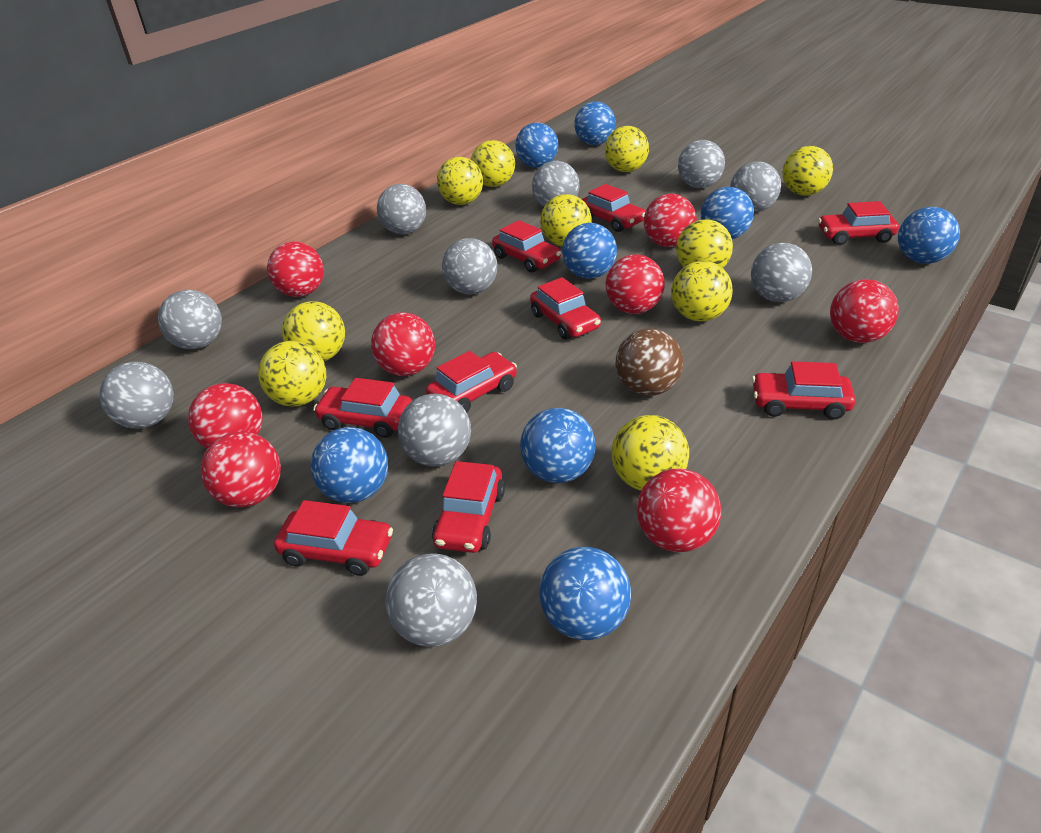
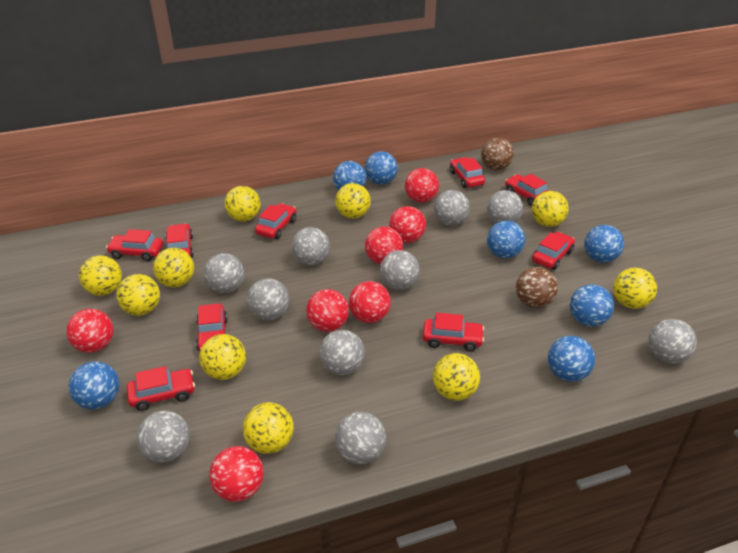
blue ball: 8 -> 7
brown ball: 1 -> 2
red ball: 8 -> 7

